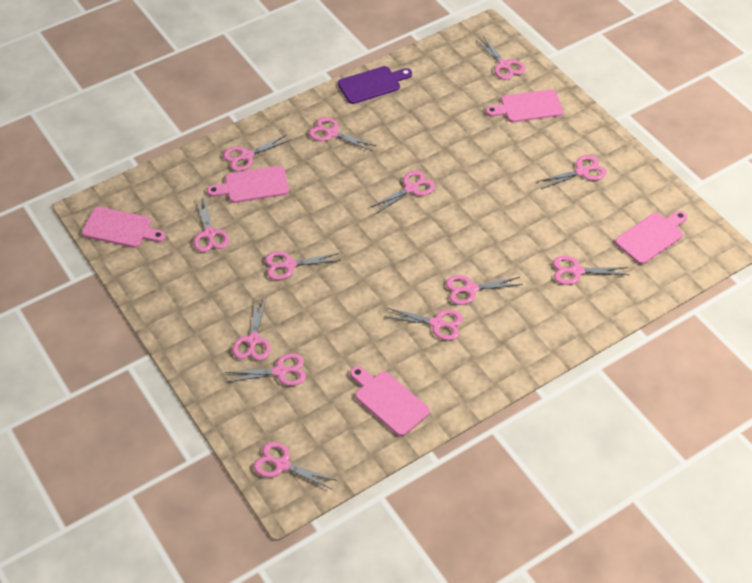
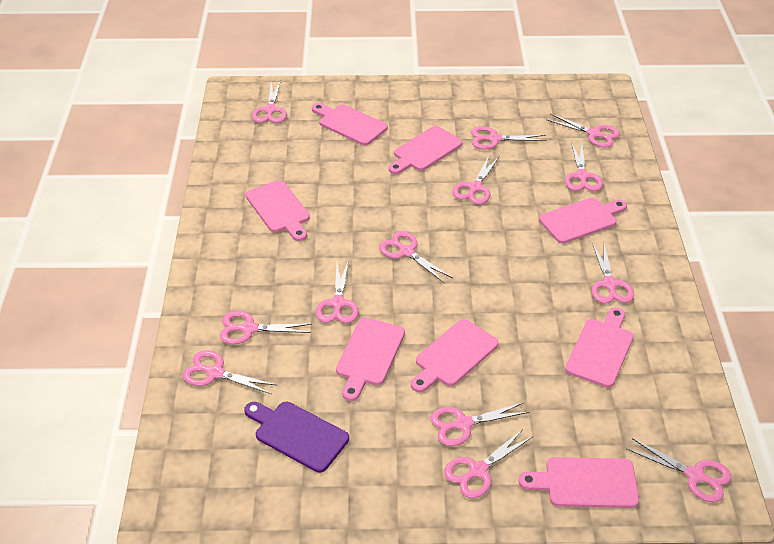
pink cutting board: 5 -> 8

